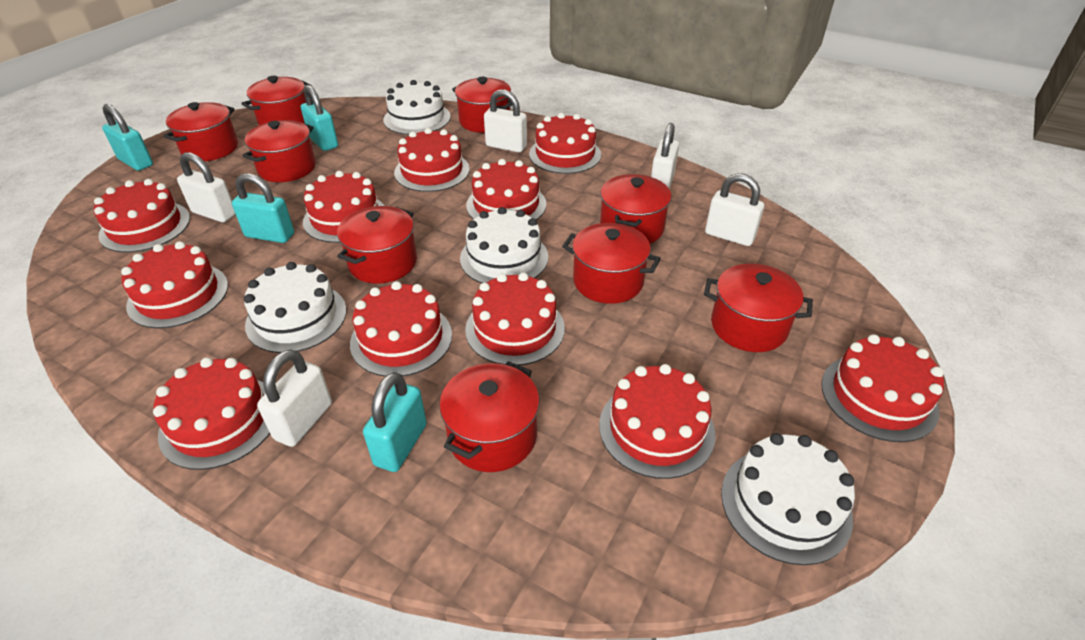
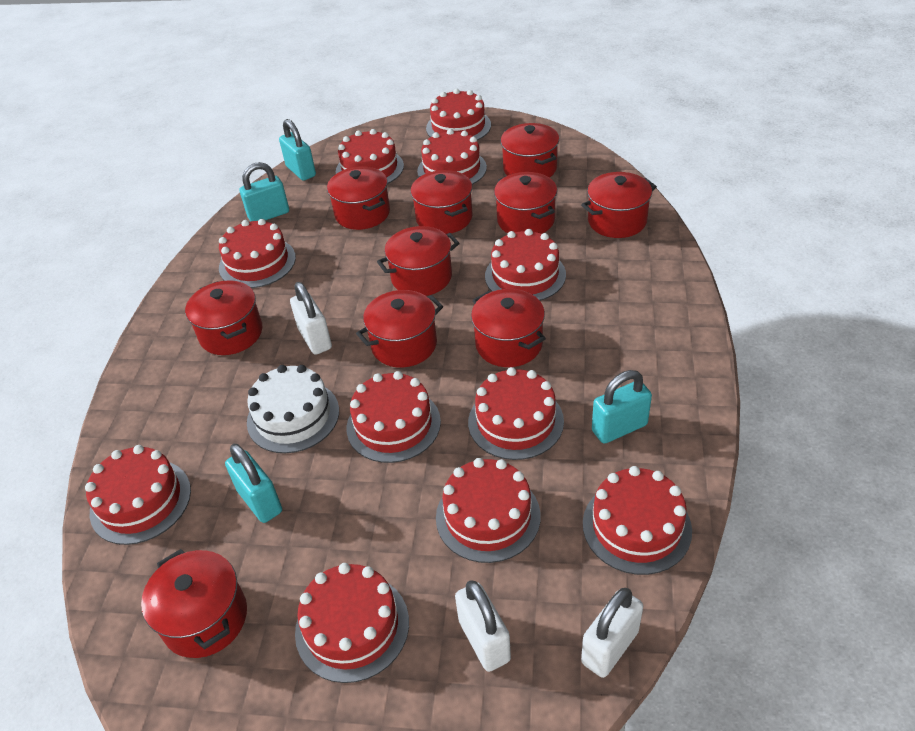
red pot: 9 -> 10
white cake: 4 -> 1
white padlock: 5 -> 3

